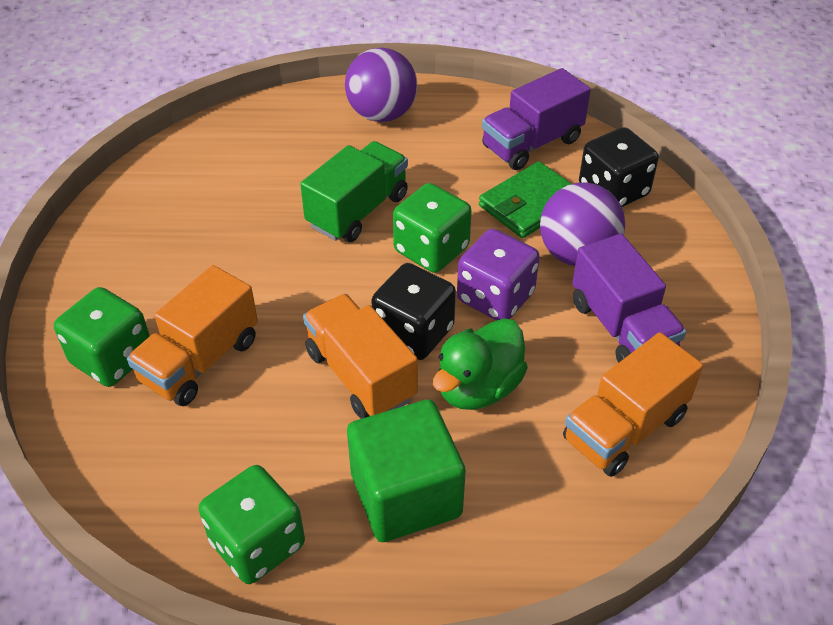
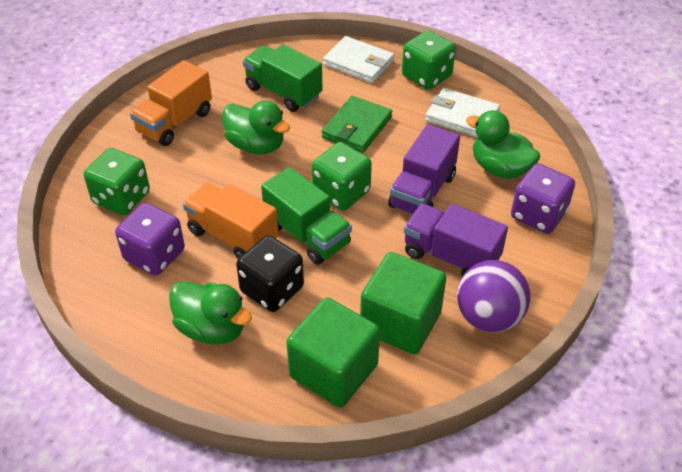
black dice: 2 -> 1
green cube: 1 -> 2
green duck: 1 -> 3
green truck: 1 -> 2
orange truck: 3 -> 2
purple ball: 2 -> 1
purple dice: 1 -> 2
white wallet: 0 -> 2

